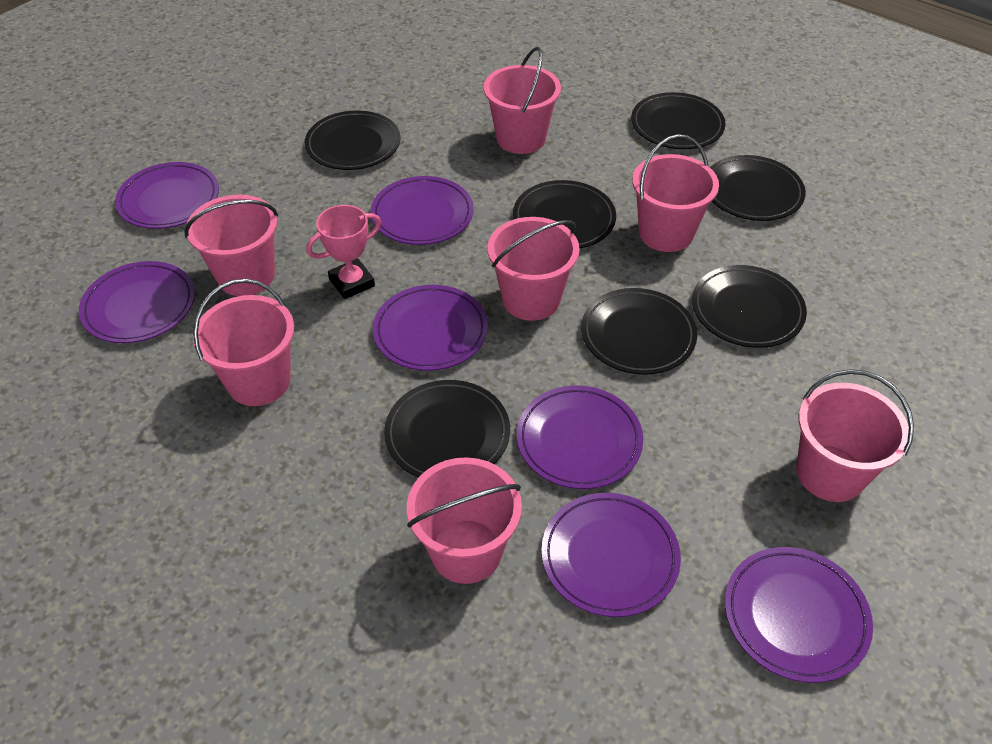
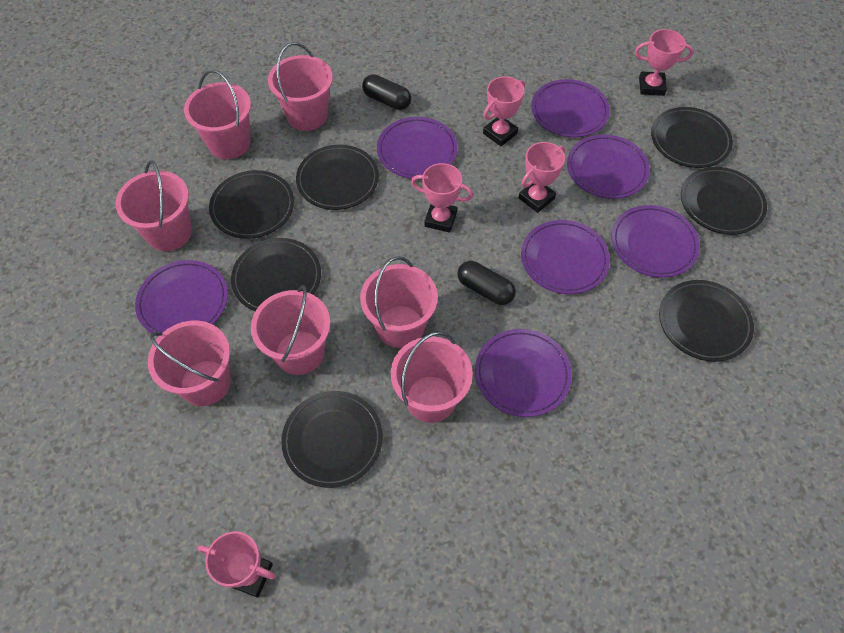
black capsule: 0 -> 2
pink trophy: 1 -> 5

